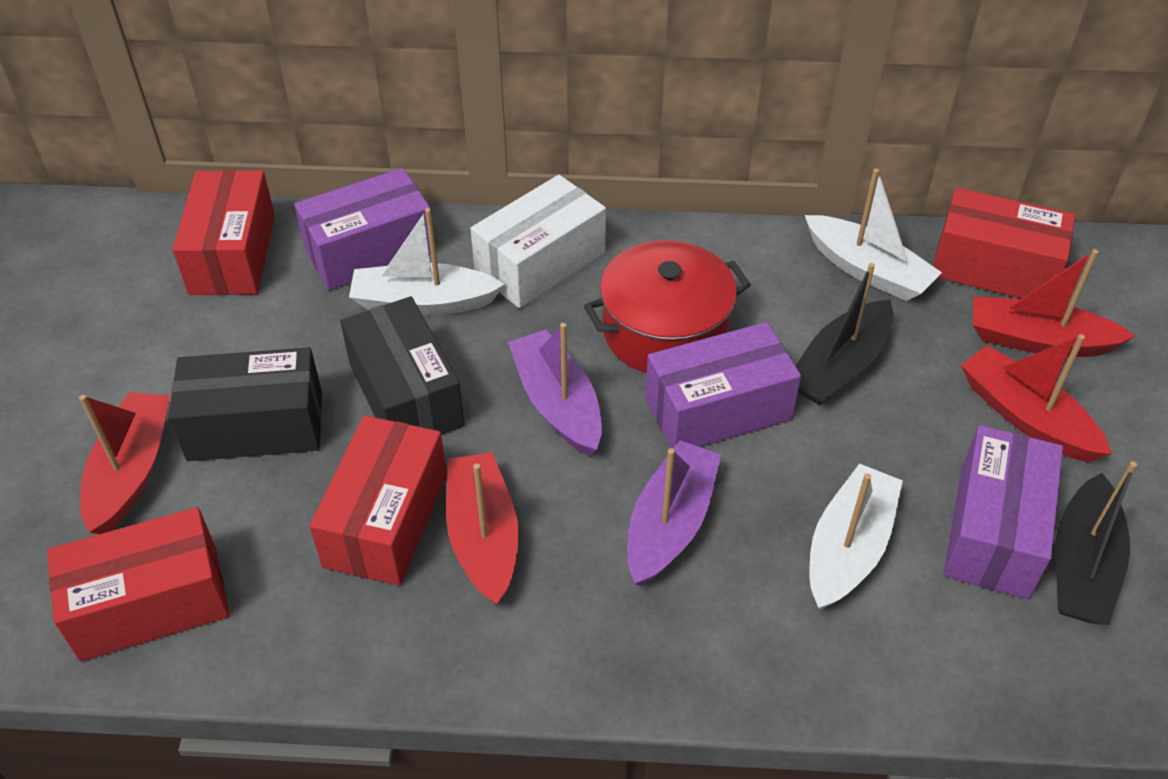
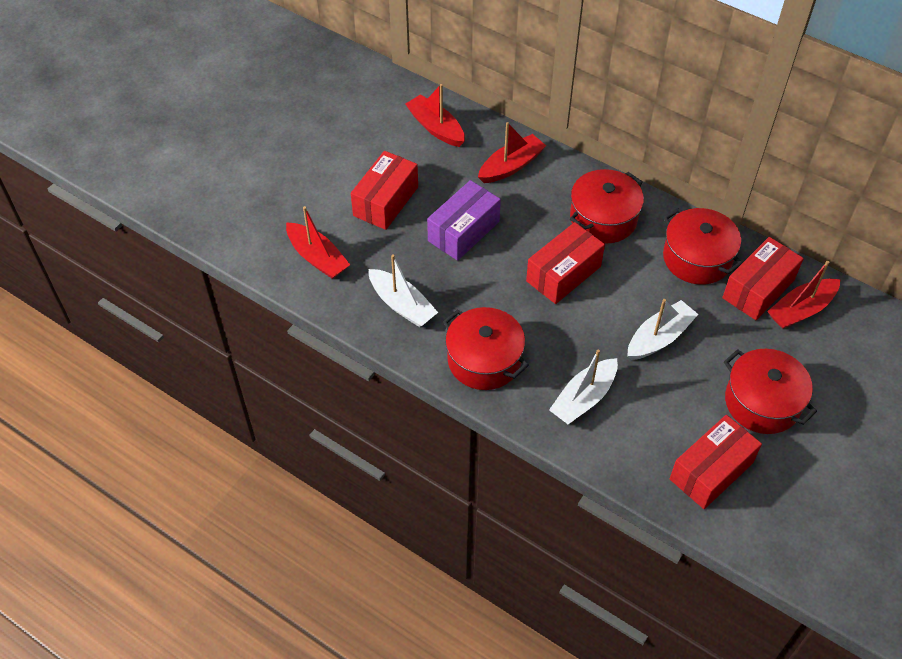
black boat: 2 -> 0
black box: 2 -> 0
purple boat: 2 -> 0
purple box: 3 -> 1
red pot: 1 -> 4
white box: 1 -> 0

